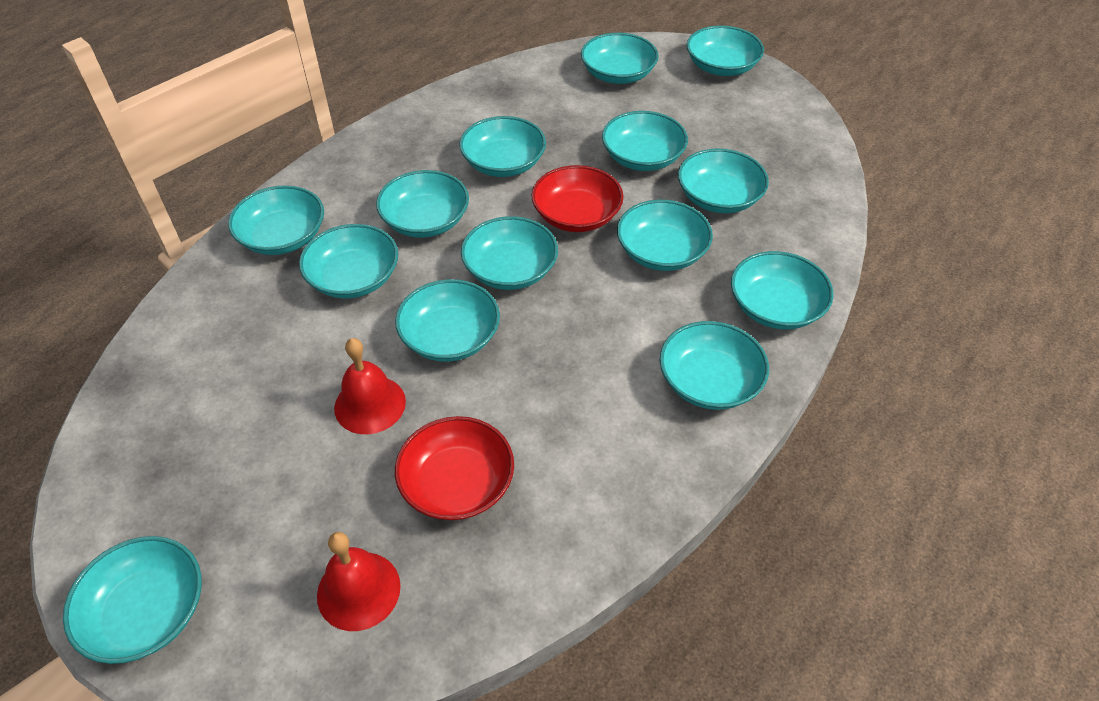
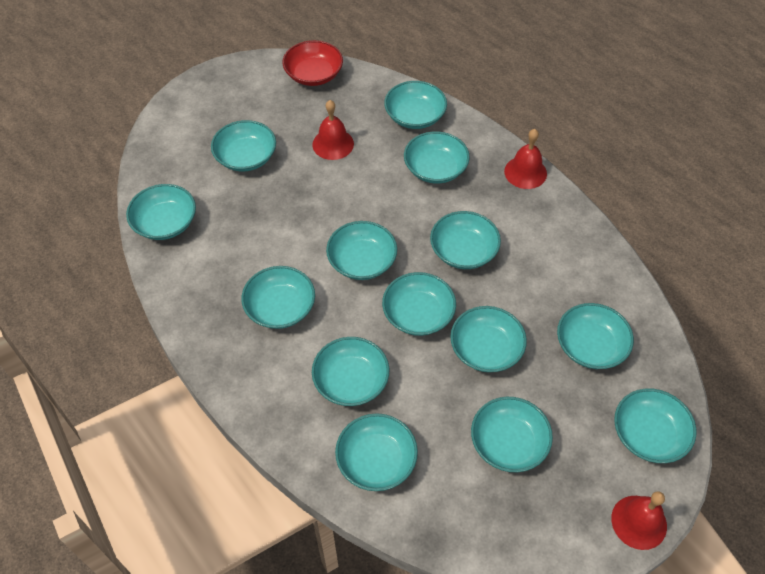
red bell: 2 -> 3
red bowl: 2 -> 1

